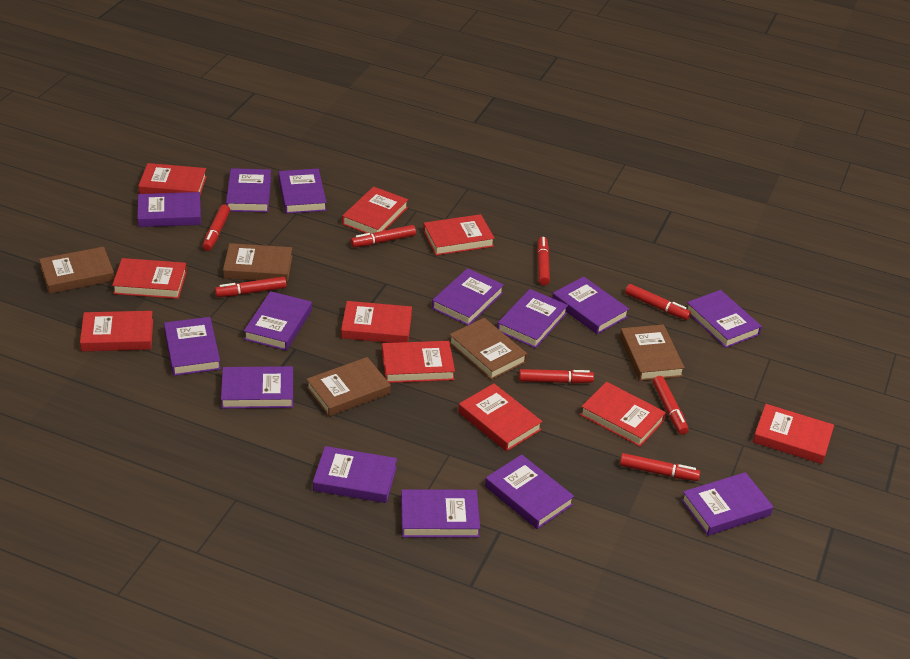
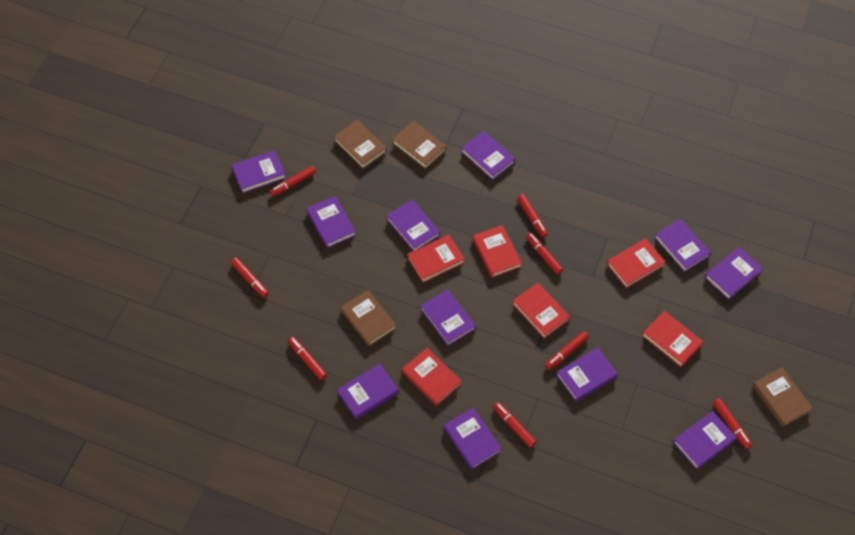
brown book: 5 -> 4
purple book: 14 -> 11
red book: 10 -> 6

